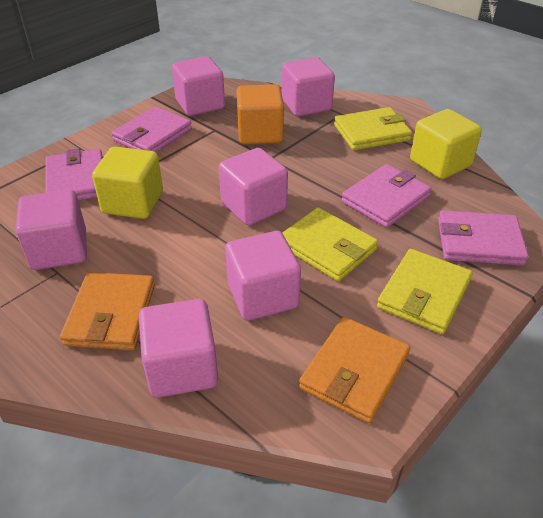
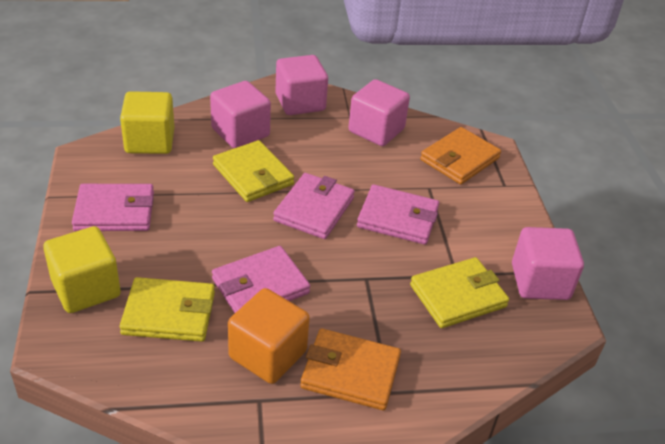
pink cube: 6 -> 4

